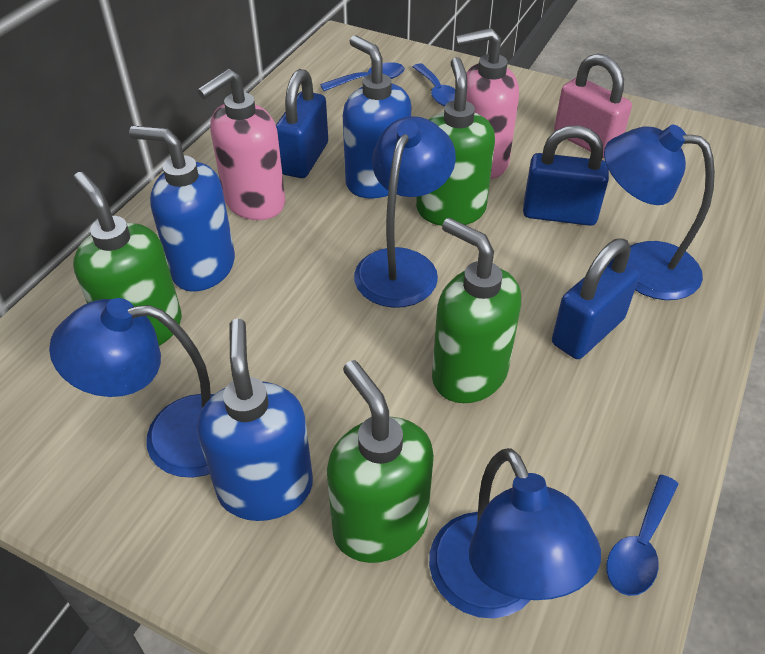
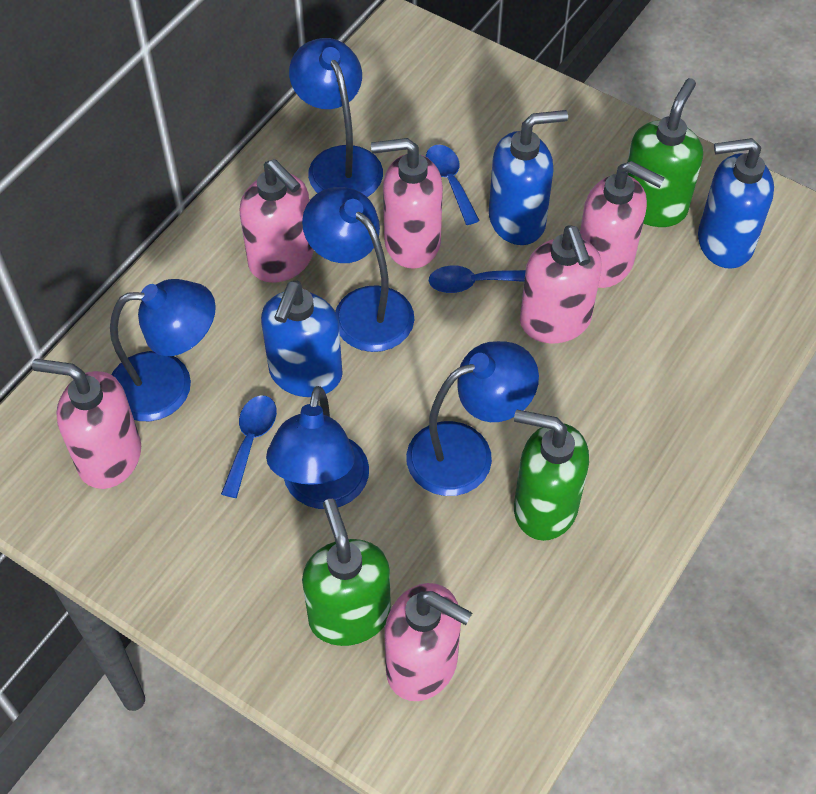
blue lamp: 4 -> 5
blue padlock: 3 -> 0
green soap dispenser: 4 -> 3
pink padlock: 1 -> 0
pink soap dispenser: 2 -> 6

